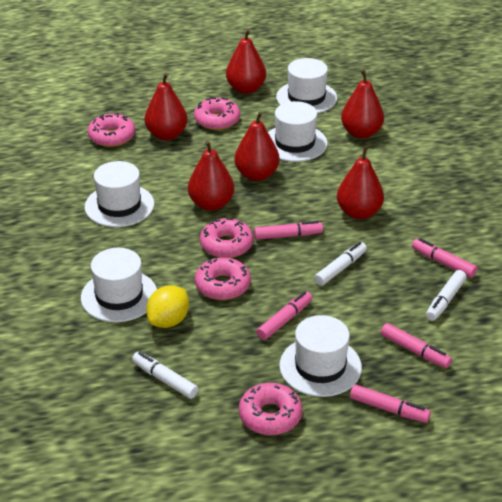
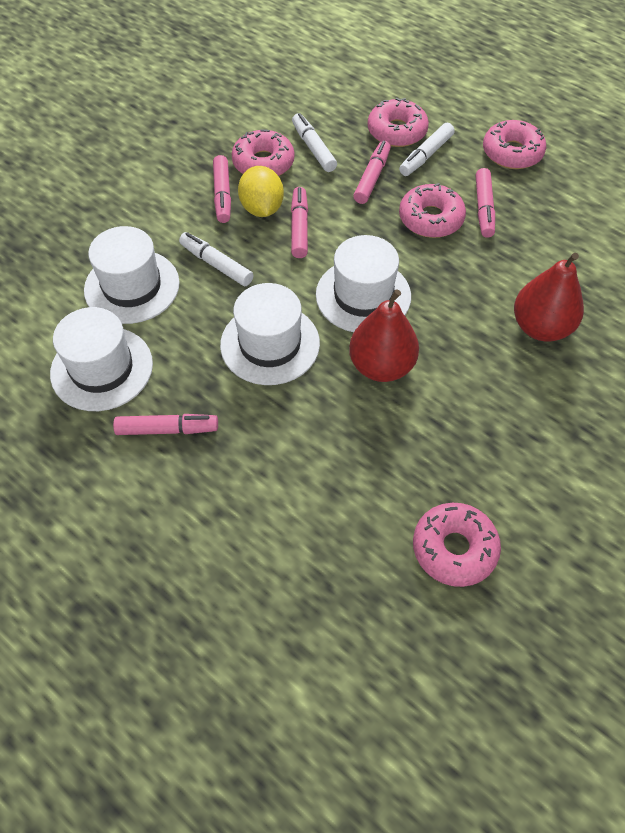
red pear: 6 -> 2
white hat: 5 -> 4

